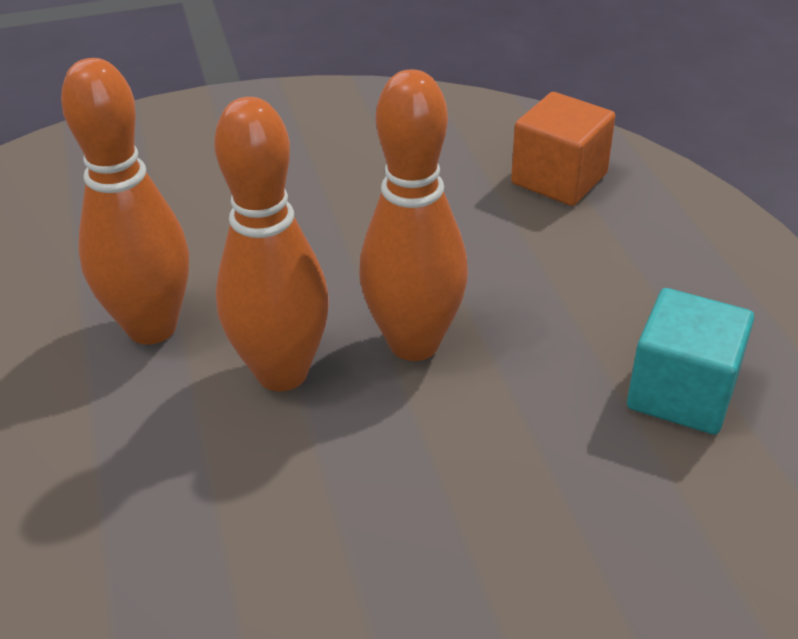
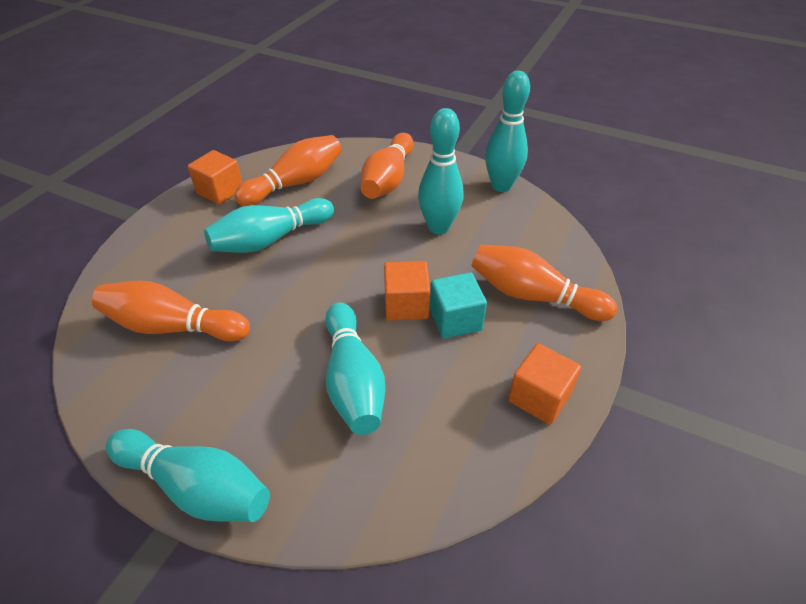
orange bowling pin: 3 -> 4
orange cube: 1 -> 3
turquoise bowling pin: 0 -> 5

